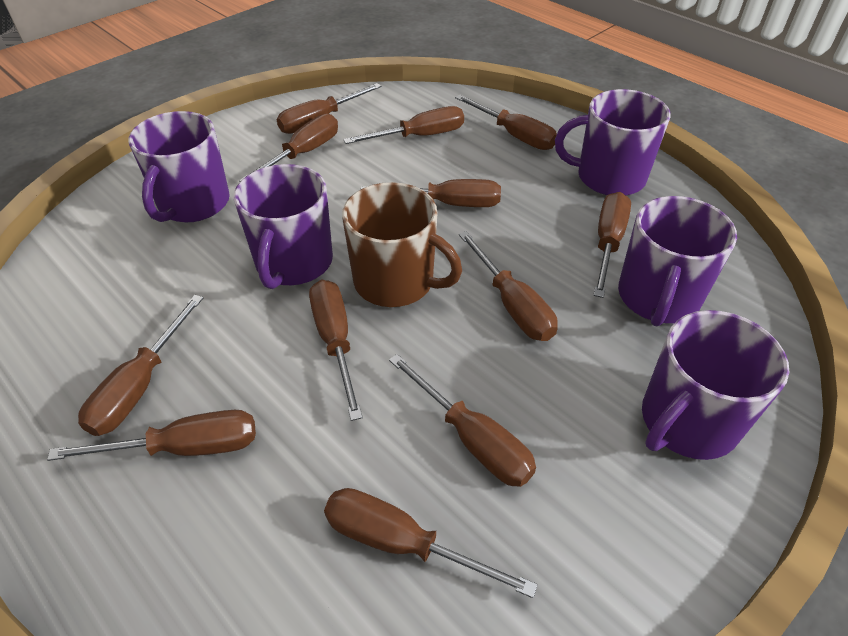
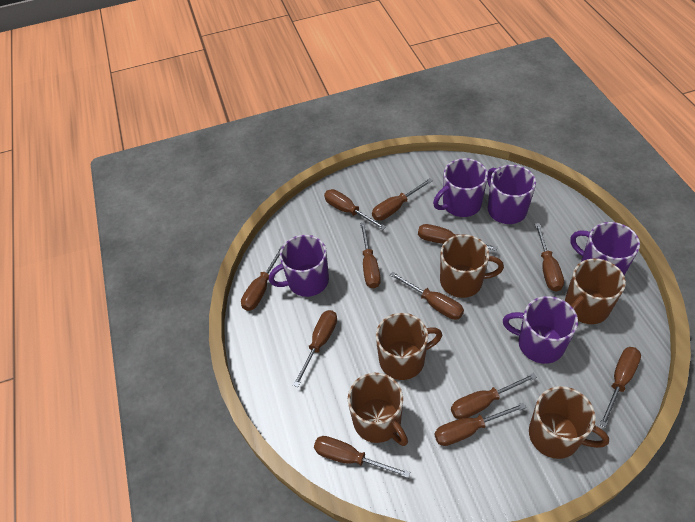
brown mug: 1 -> 5

